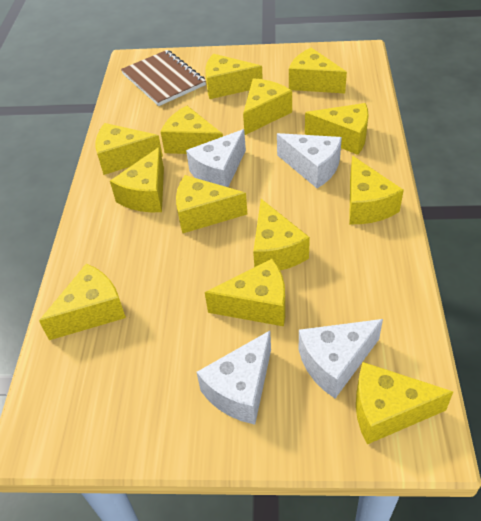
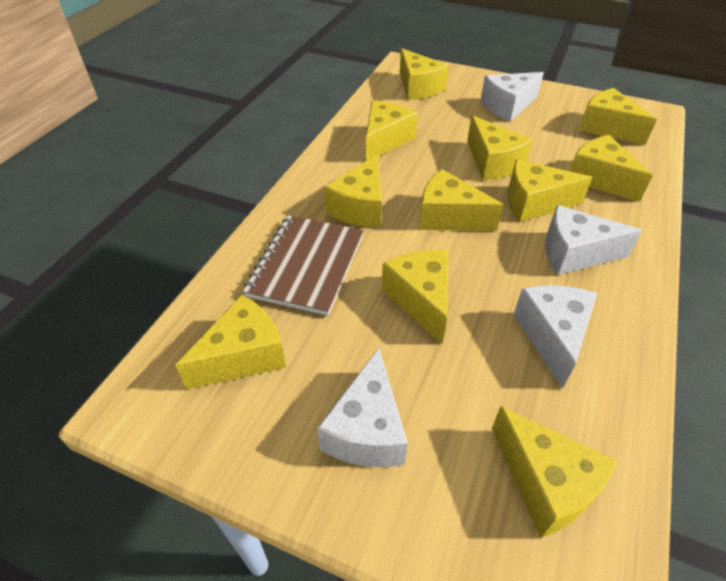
yellow cheese: 13 -> 11

